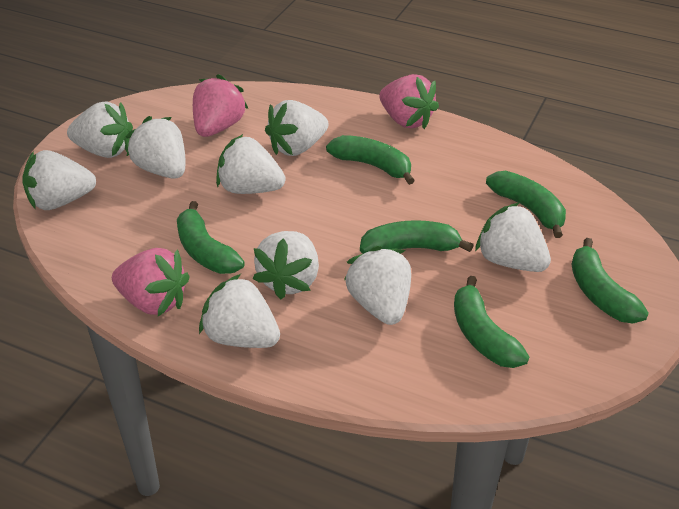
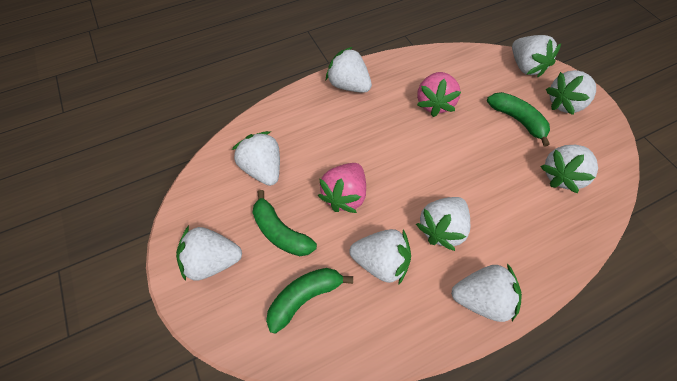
green banana: 6 -> 3
pink strawberry: 3 -> 2

